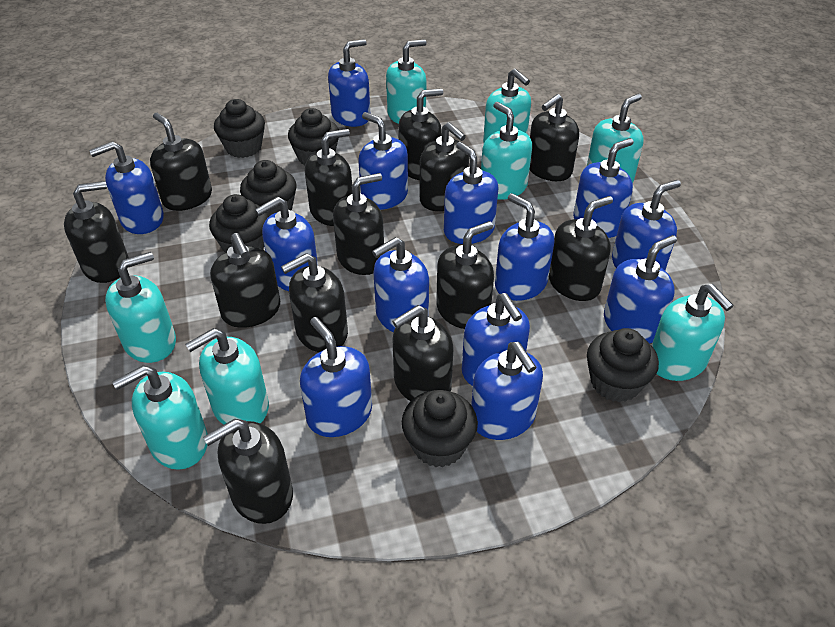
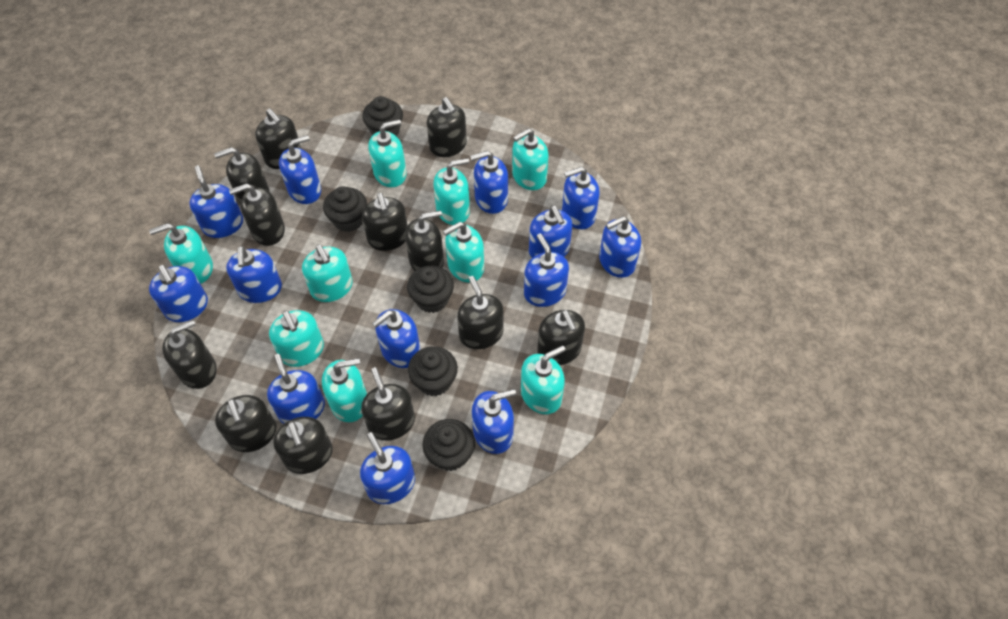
black cupcake: 6 -> 5
black soap dispenser: 13 -> 12
turquoise soap dispenser: 8 -> 9

